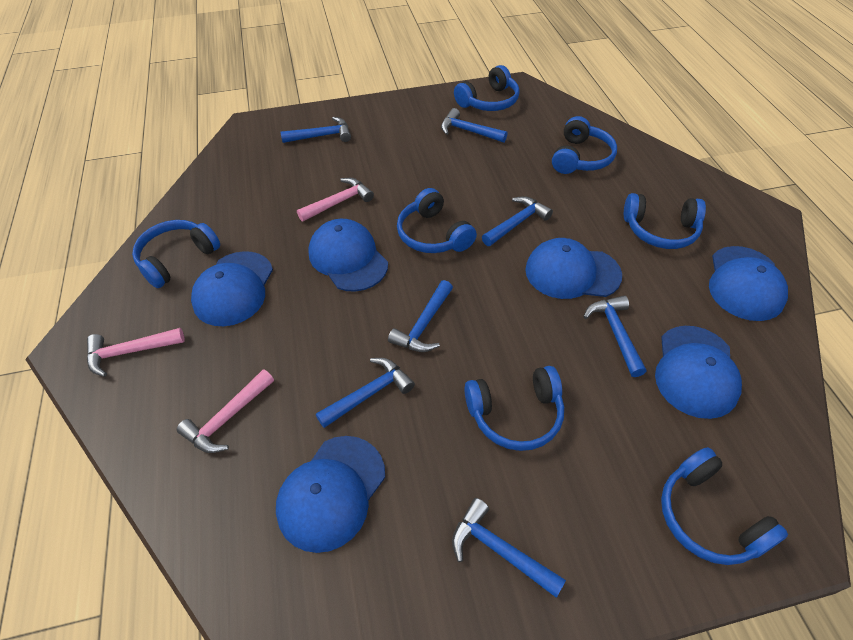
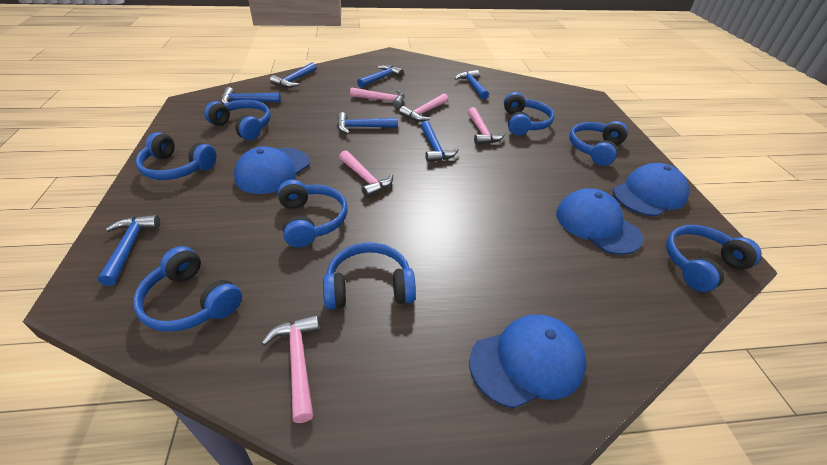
blue cap: 6 -> 4
blue headphones: 7 -> 8
pink hammer: 3 -> 5

